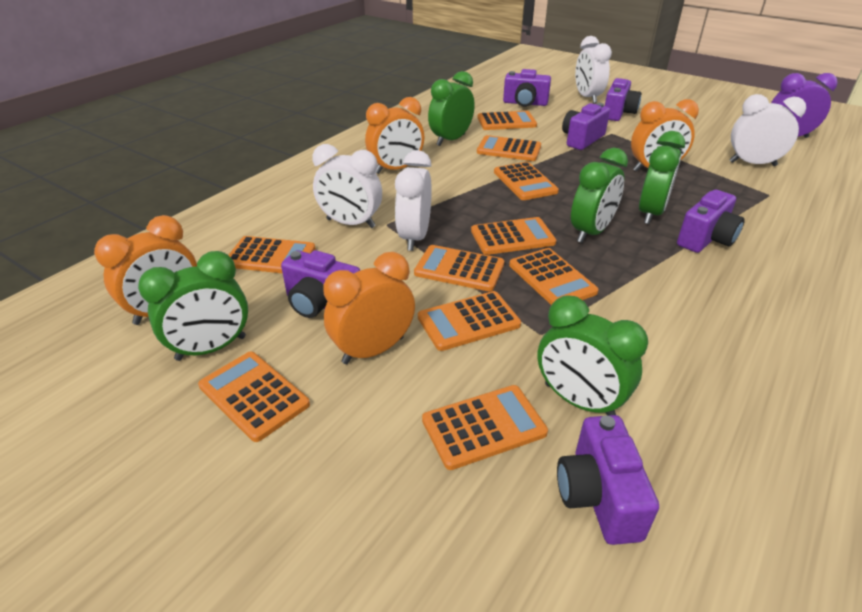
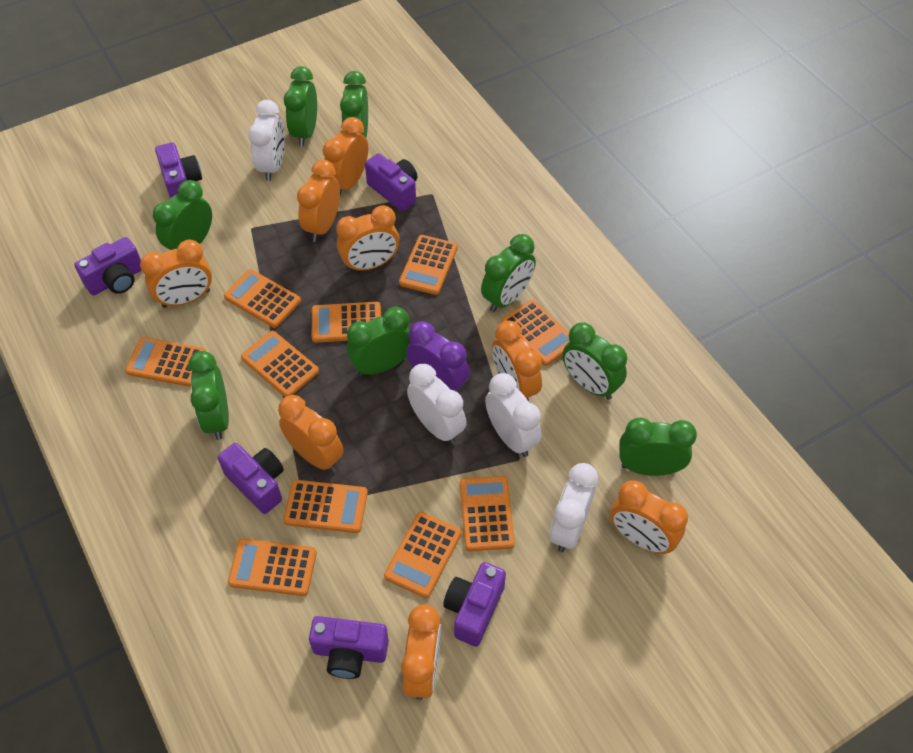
green clock: 5 -> 8
orange clock: 4 -> 8

